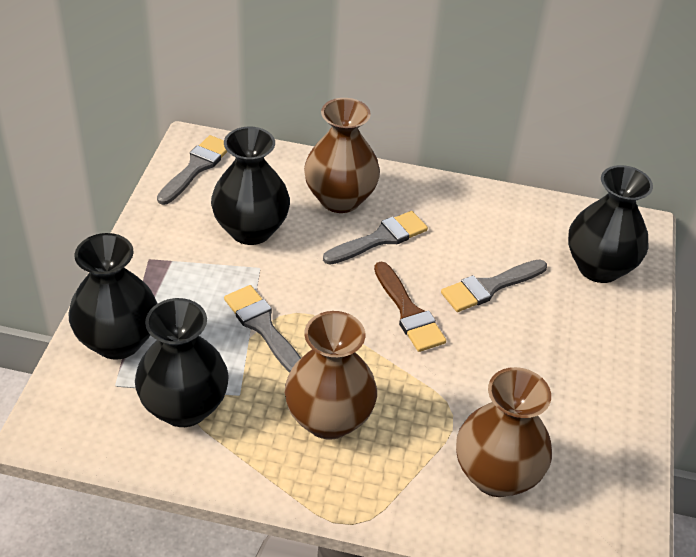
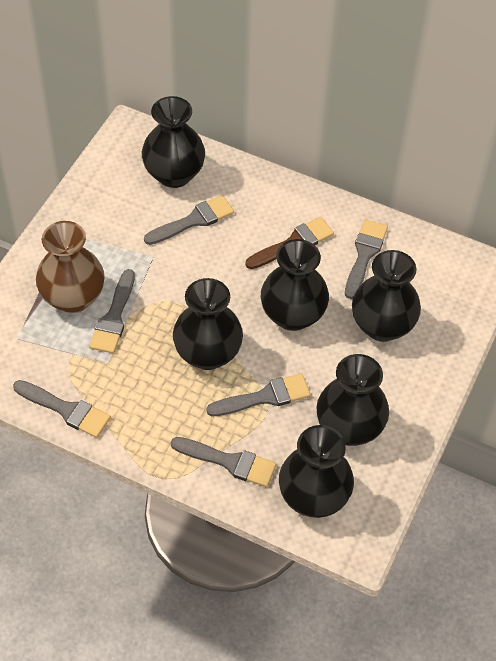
black vase: 4 -> 6
brown vase: 3 -> 1
grey brush: 4 -> 6

